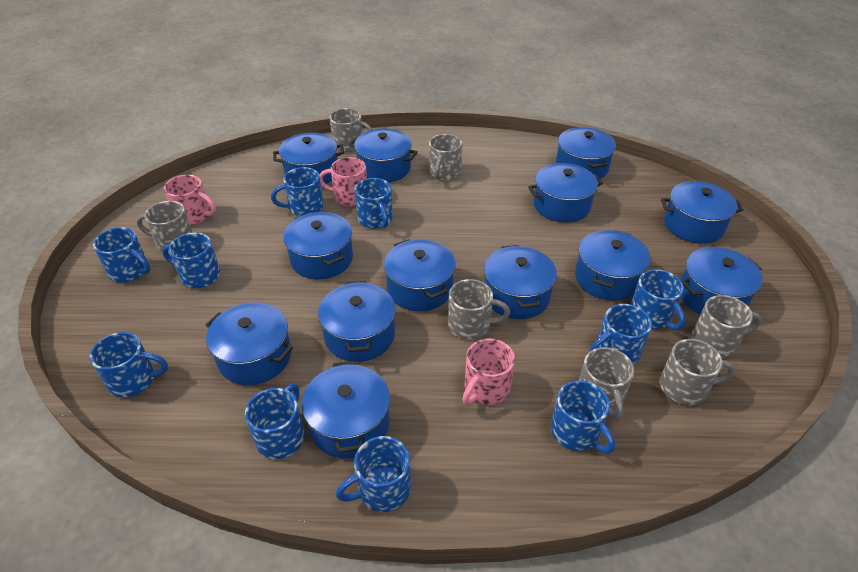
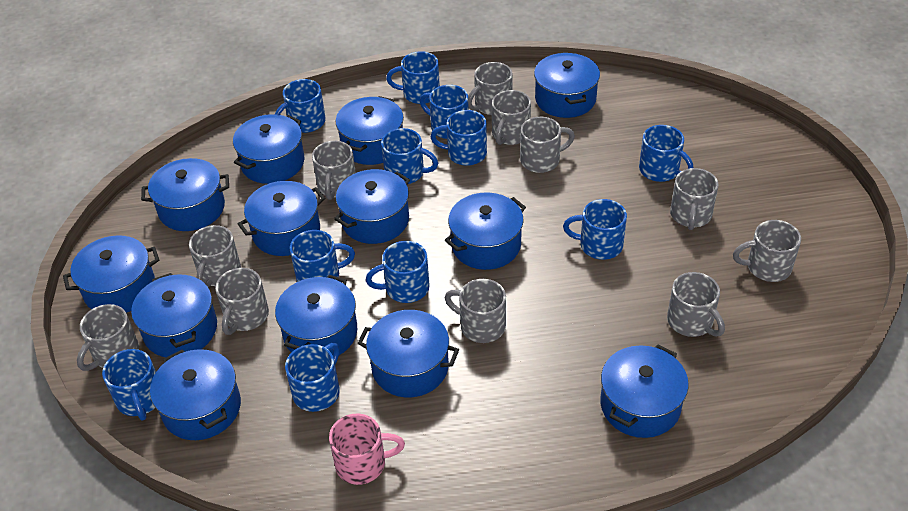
blue mug: 10 -> 11
grey mug: 7 -> 11
pink mug: 3 -> 1

